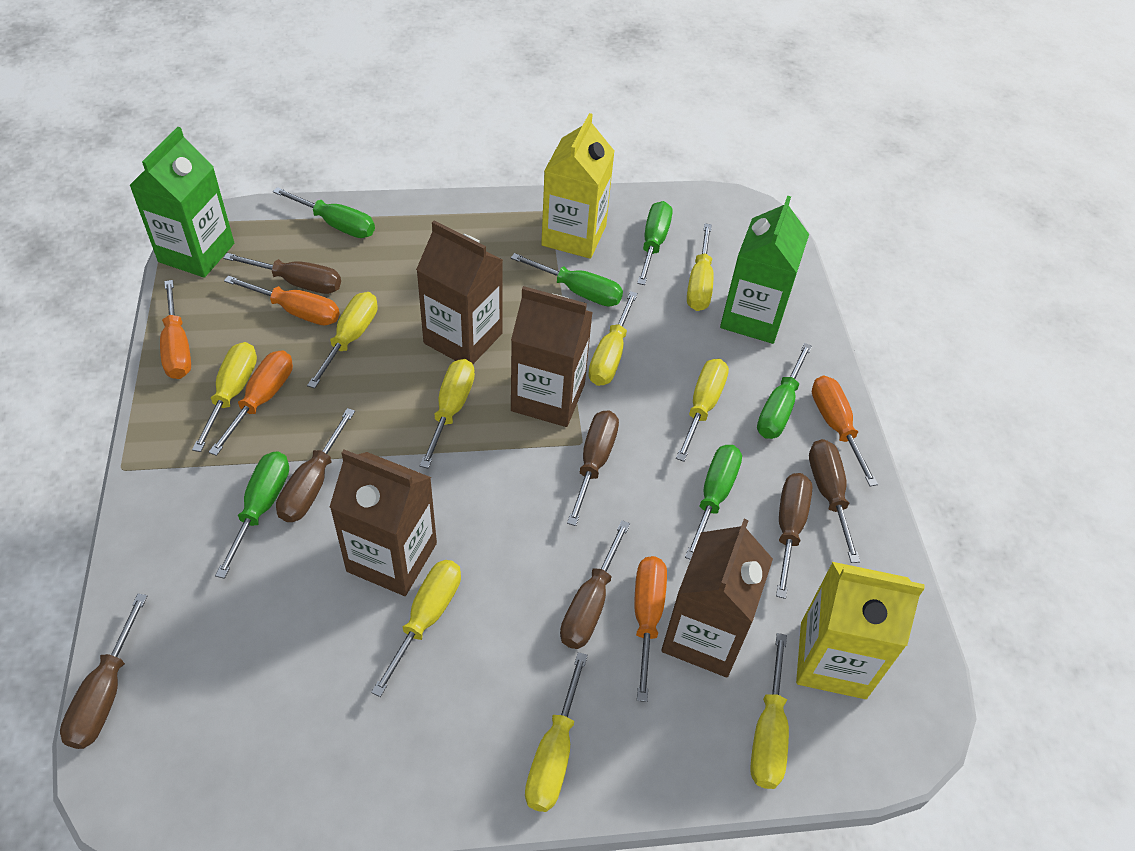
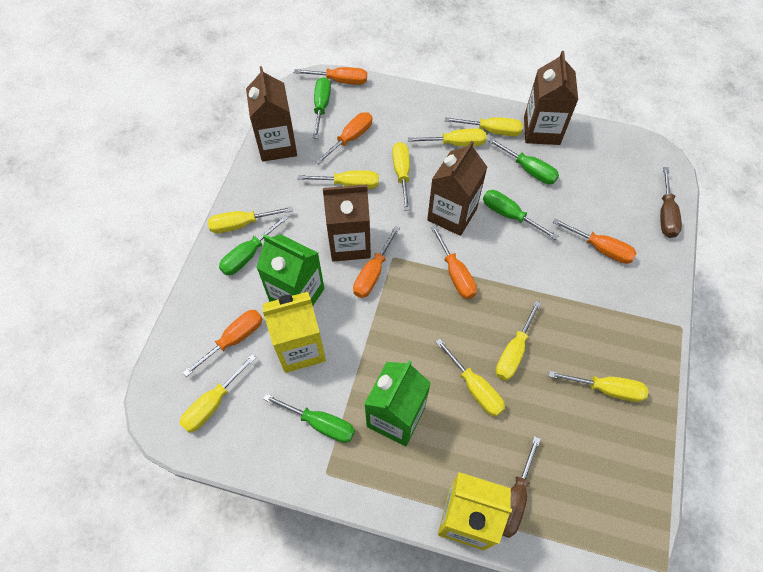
brown screwdriver: 7 -> 2
green screwdriver: 6 -> 5
orange screwdriver: 5 -> 6

